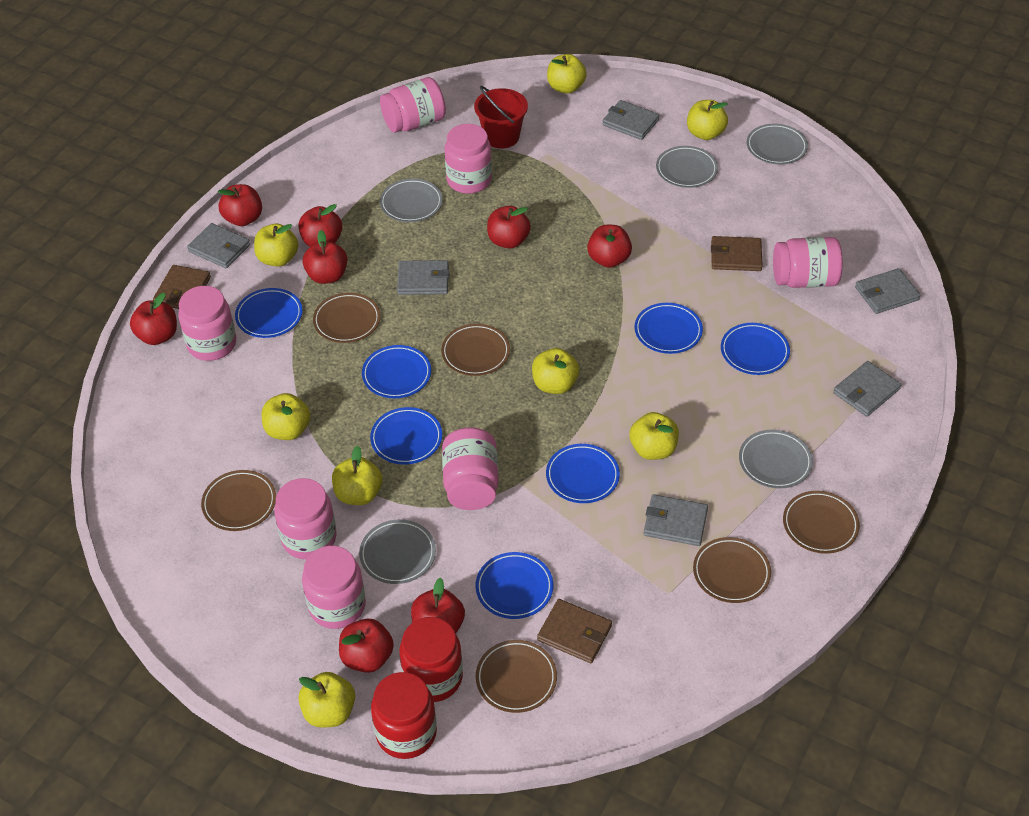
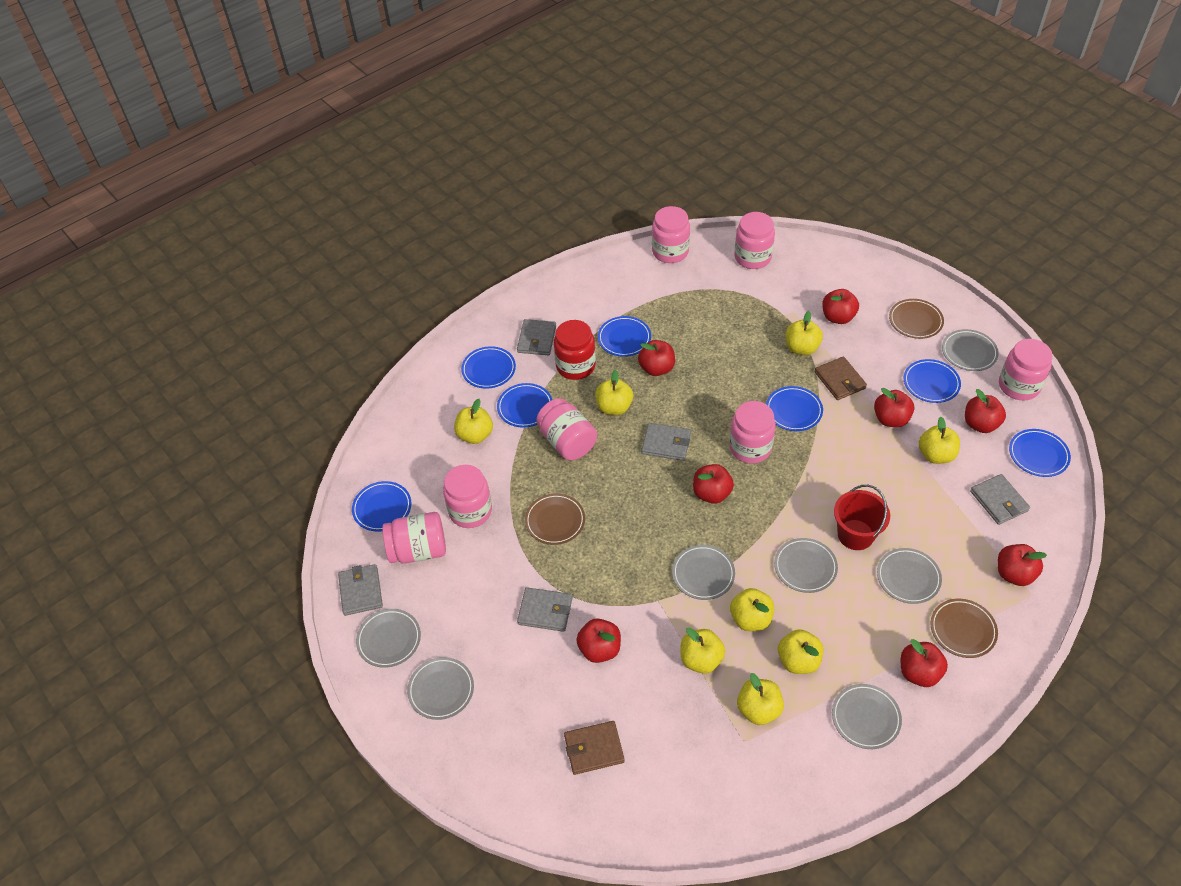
brown plate: 6 -> 3
brown wallet: 3 -> 2
grey plate: 5 -> 7
grey wallet: 6 -> 5
red jar: 2 -> 1

